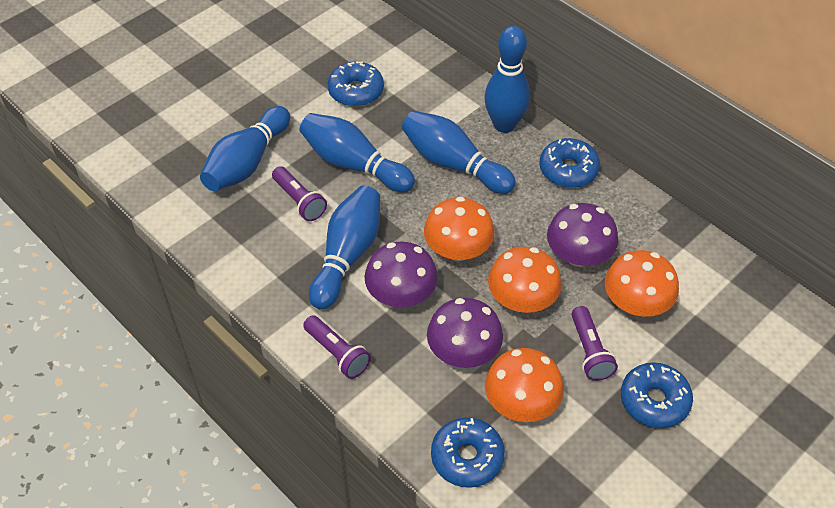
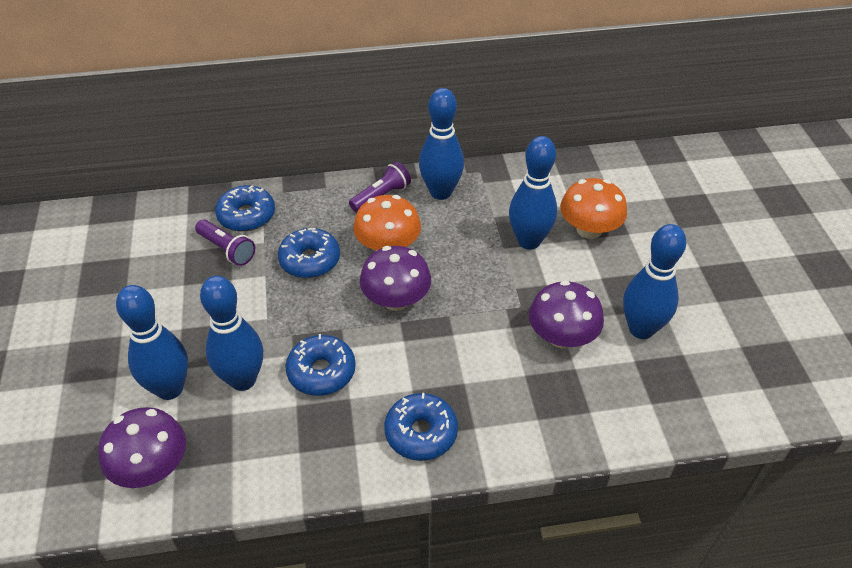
orange mushroom: 4 -> 2
purple flashlight: 3 -> 2

